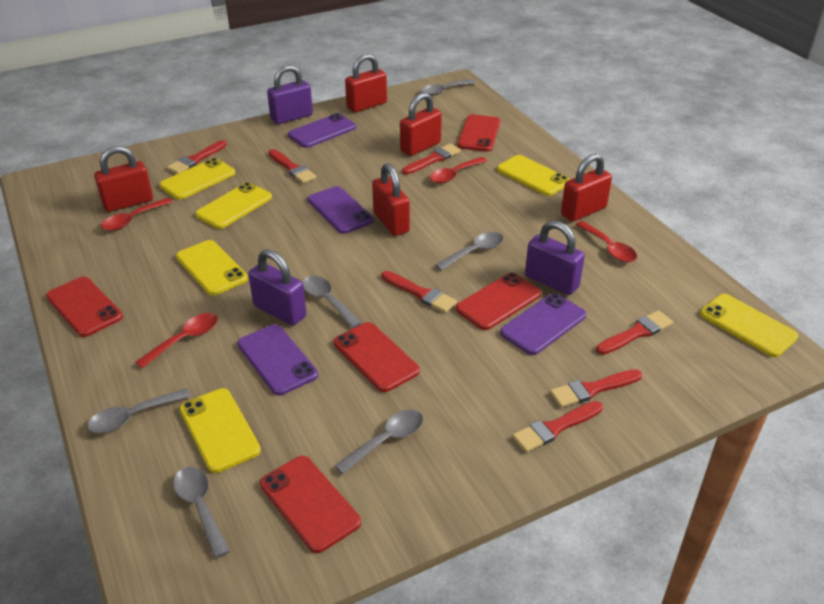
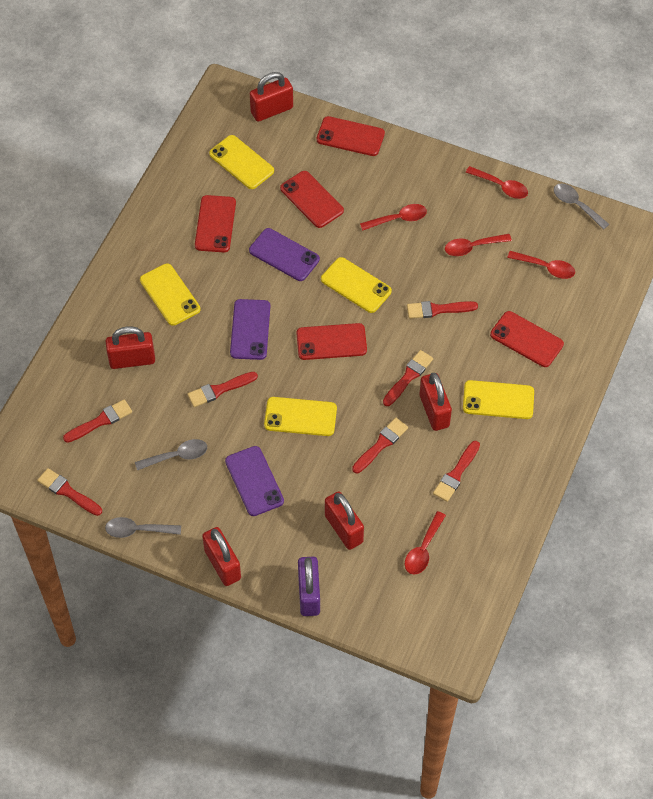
grey spoon: 6 -> 3
purple padlock: 3 -> 1
purple phone: 4 -> 3
red spoon: 4 -> 5
yellow phone: 6 -> 5

